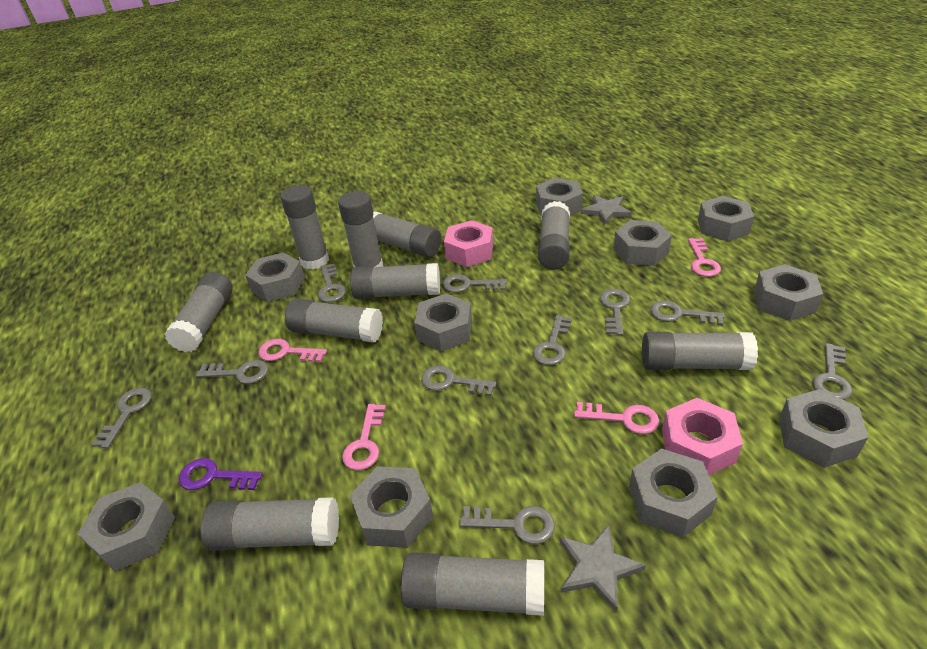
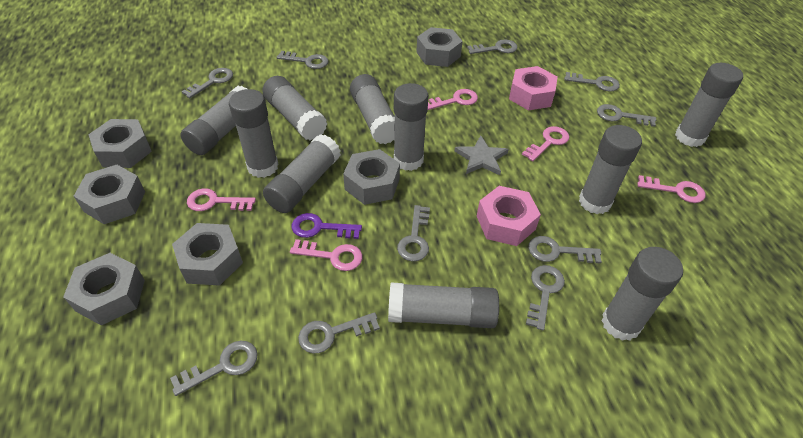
grey nut: 10 -> 6
grey star: 2 -> 1
pink key: 4 -> 5

